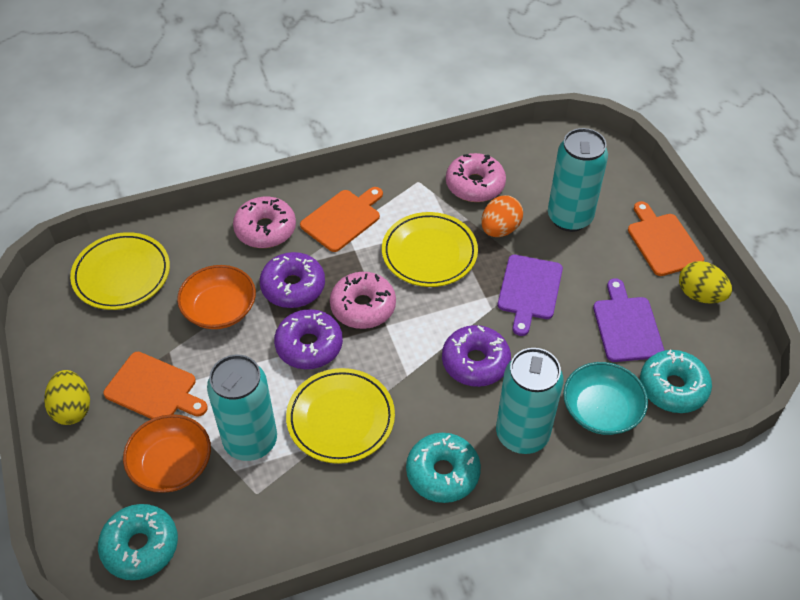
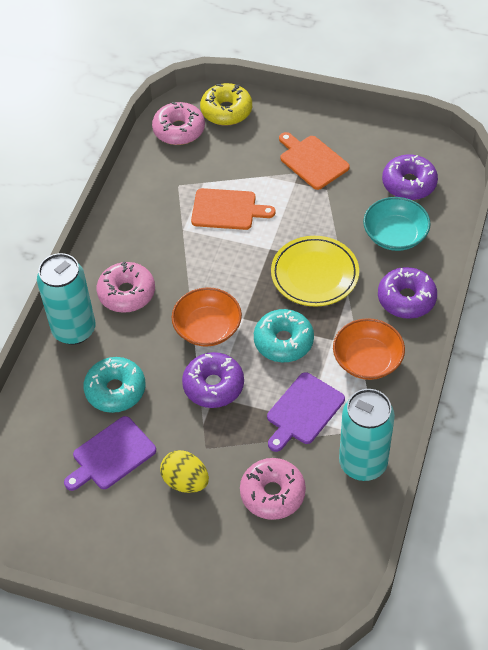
orange cutting board: 3 -> 2
orange egg: 1 -> 0
turquoise can: 3 -> 2
turquoise donut: 3 -> 2
yellow donut: 0 -> 1
yellow egg: 2 -> 1
yellow plate: 3 -> 1

